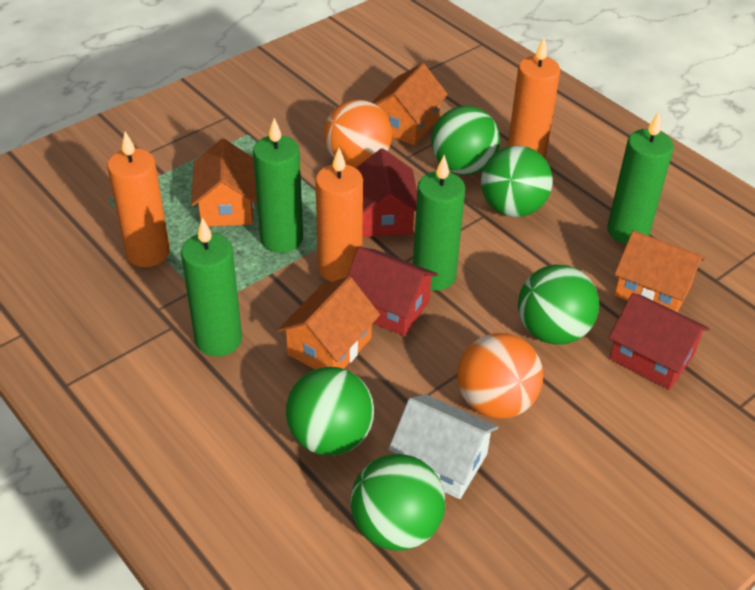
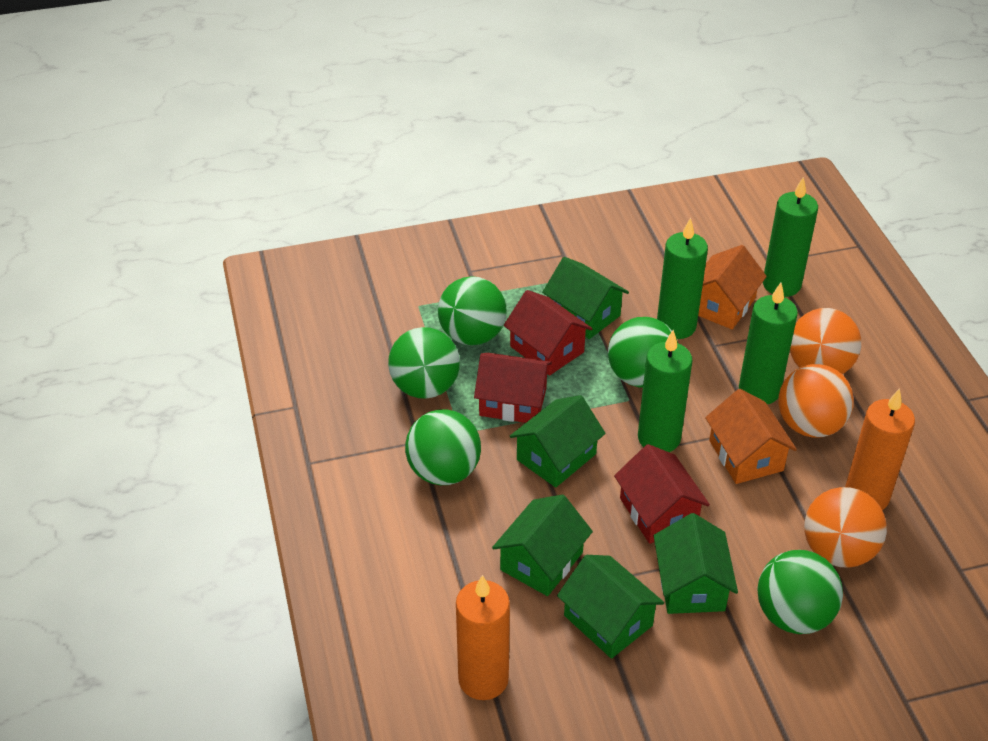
green house: 0 -> 5
orange ball: 2 -> 3
orange candle: 3 -> 2
orange house: 4 -> 2
white house: 1 -> 0

